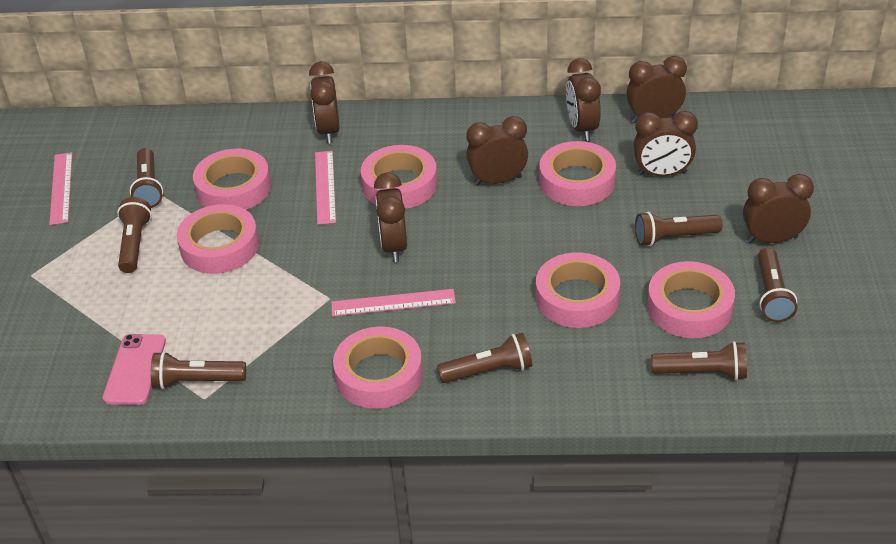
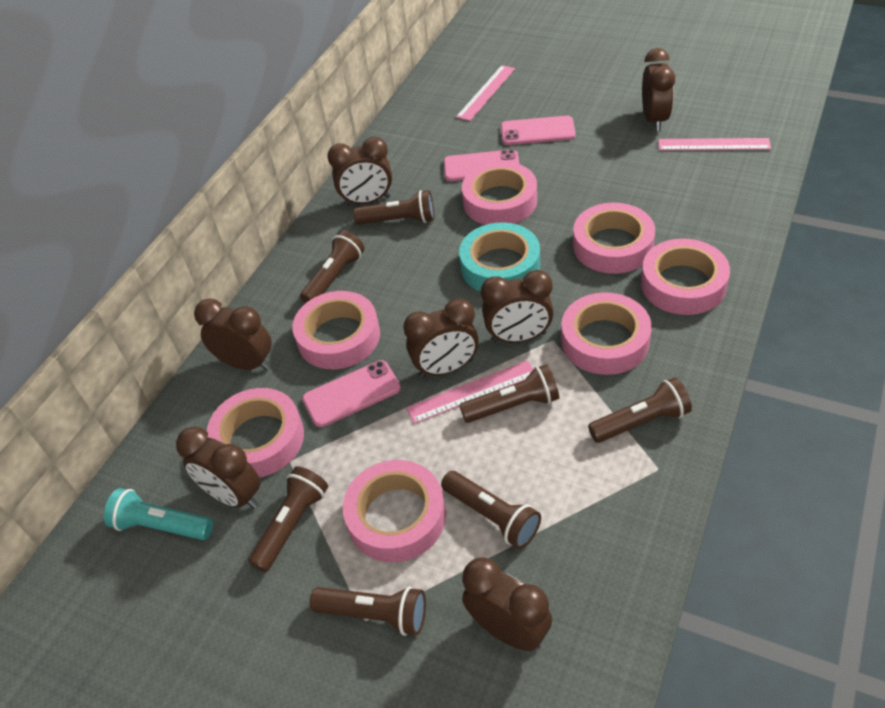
pink phone: 1 -> 3
turquoise flashlight: 0 -> 1
turquoise tape: 0 -> 1

